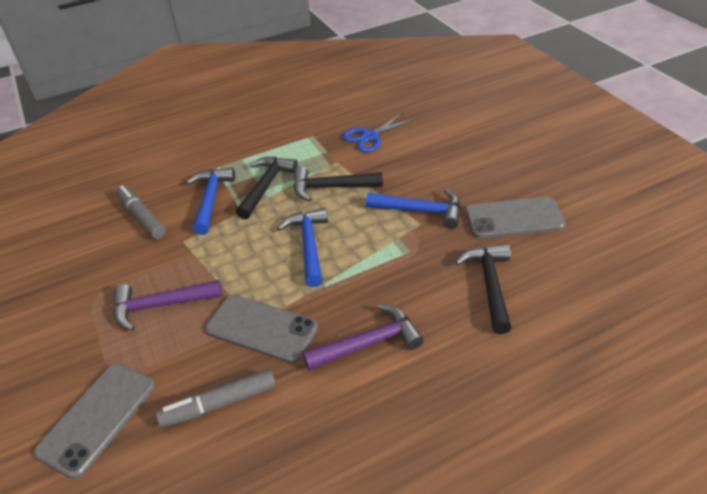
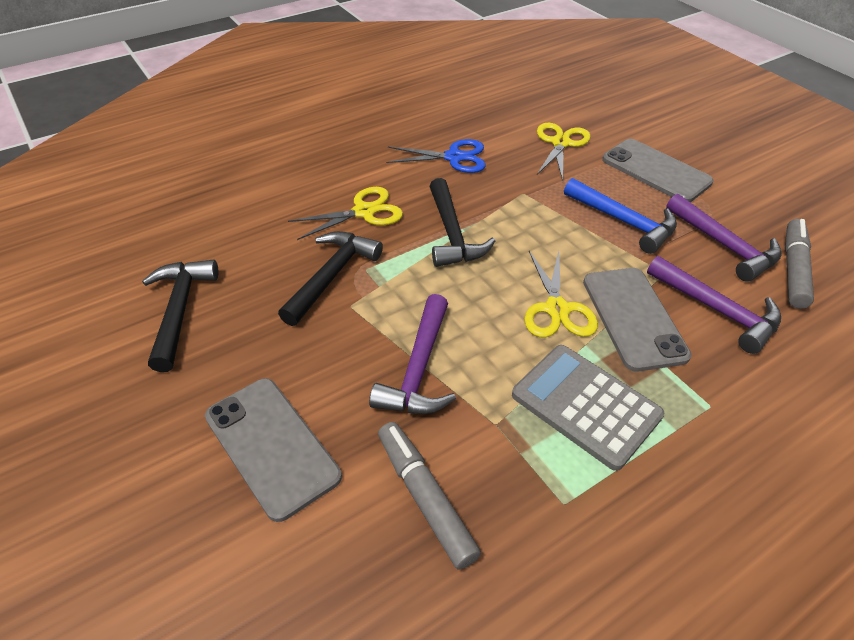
blue hammer: 3 -> 1
grey calculator: 0 -> 1
purple hammer: 2 -> 3
yellow scissors: 0 -> 3

